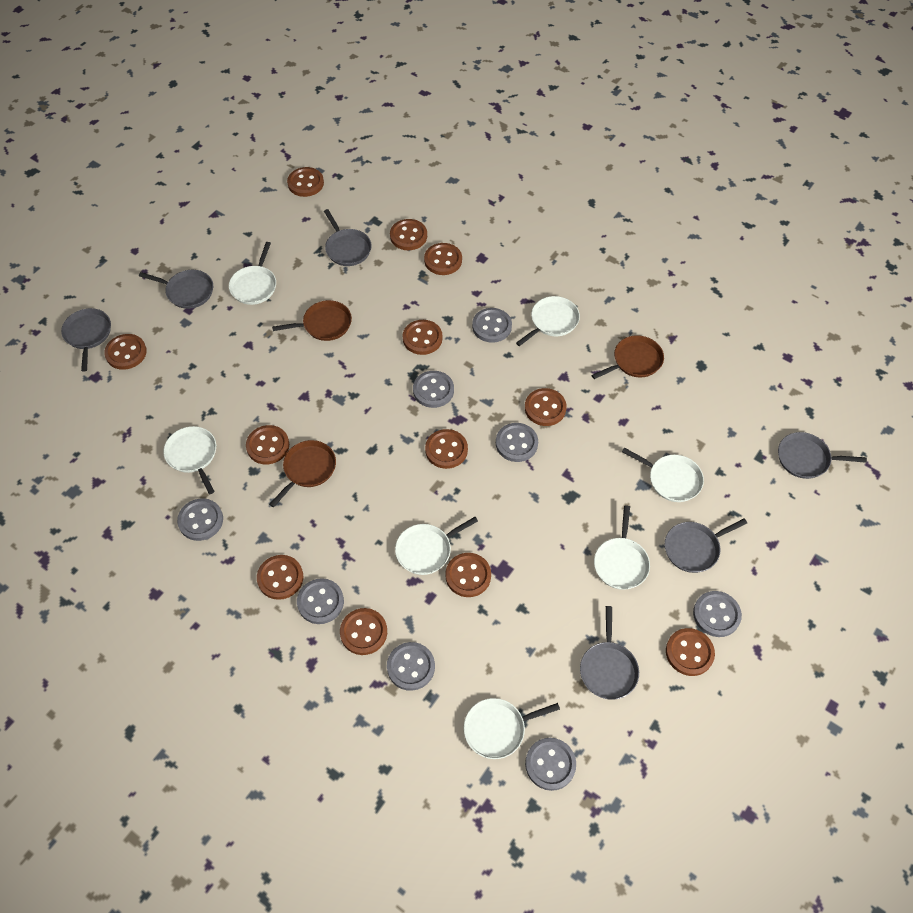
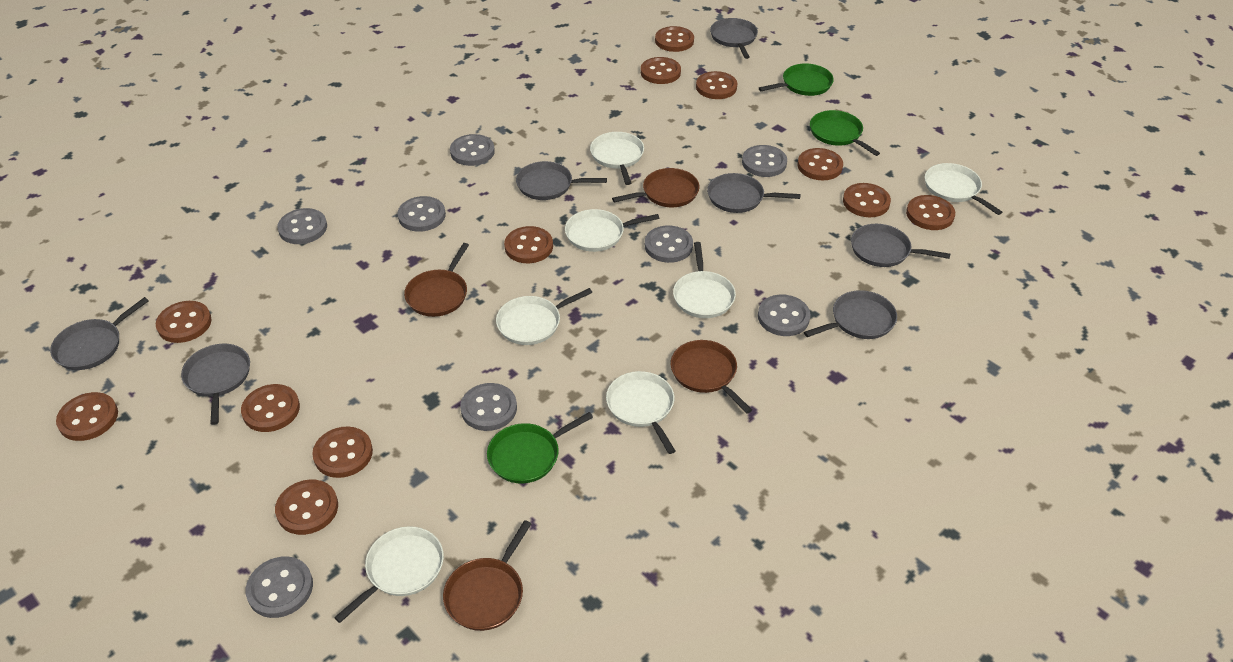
brown pan: 3 -> 4
green pan: 0 -> 3
grey pan: 6 -> 7

